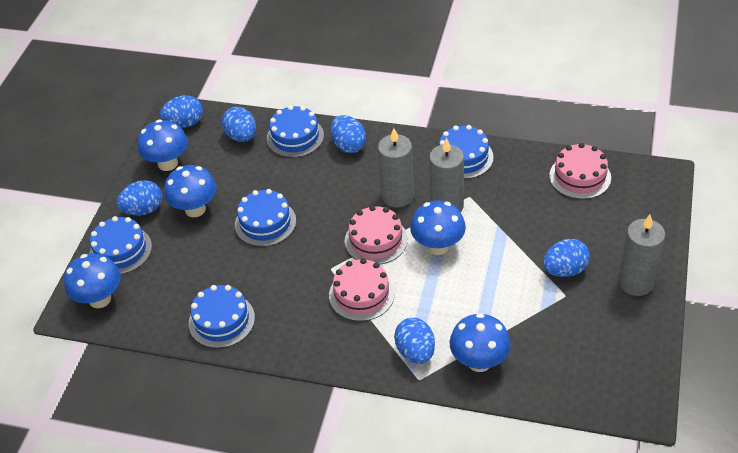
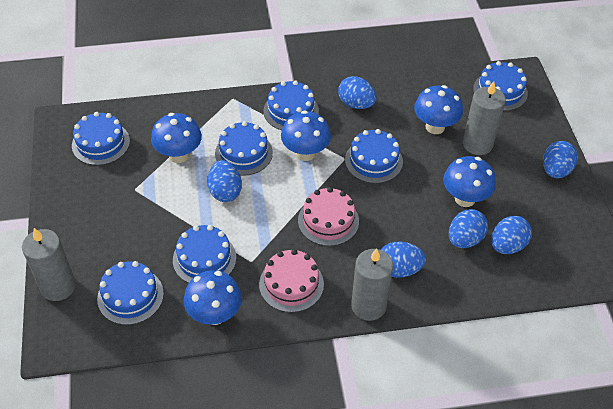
blue cake: 5 -> 7
pink cake: 3 -> 2

